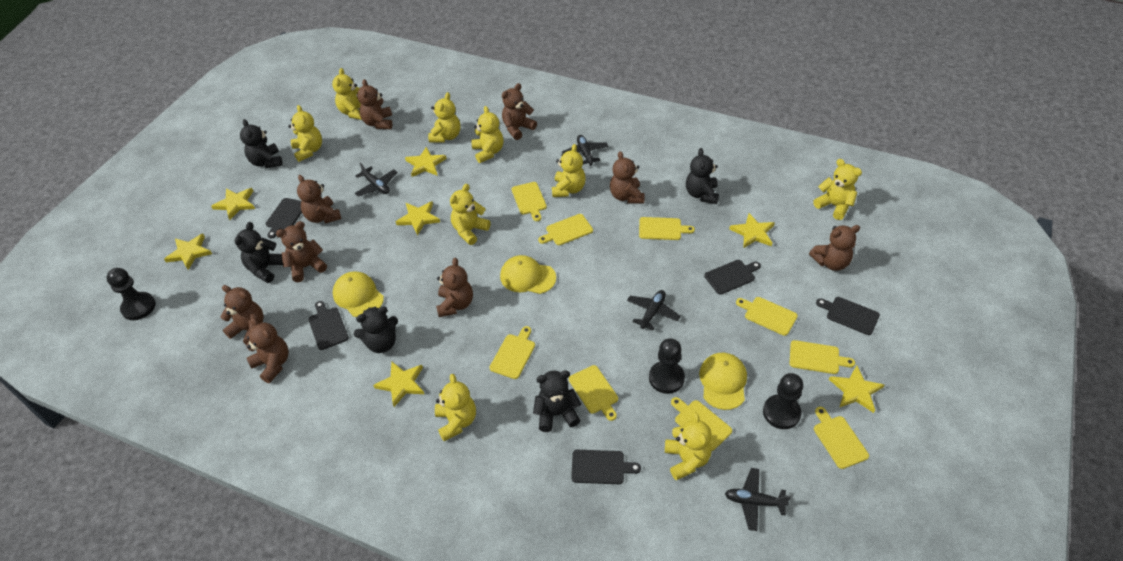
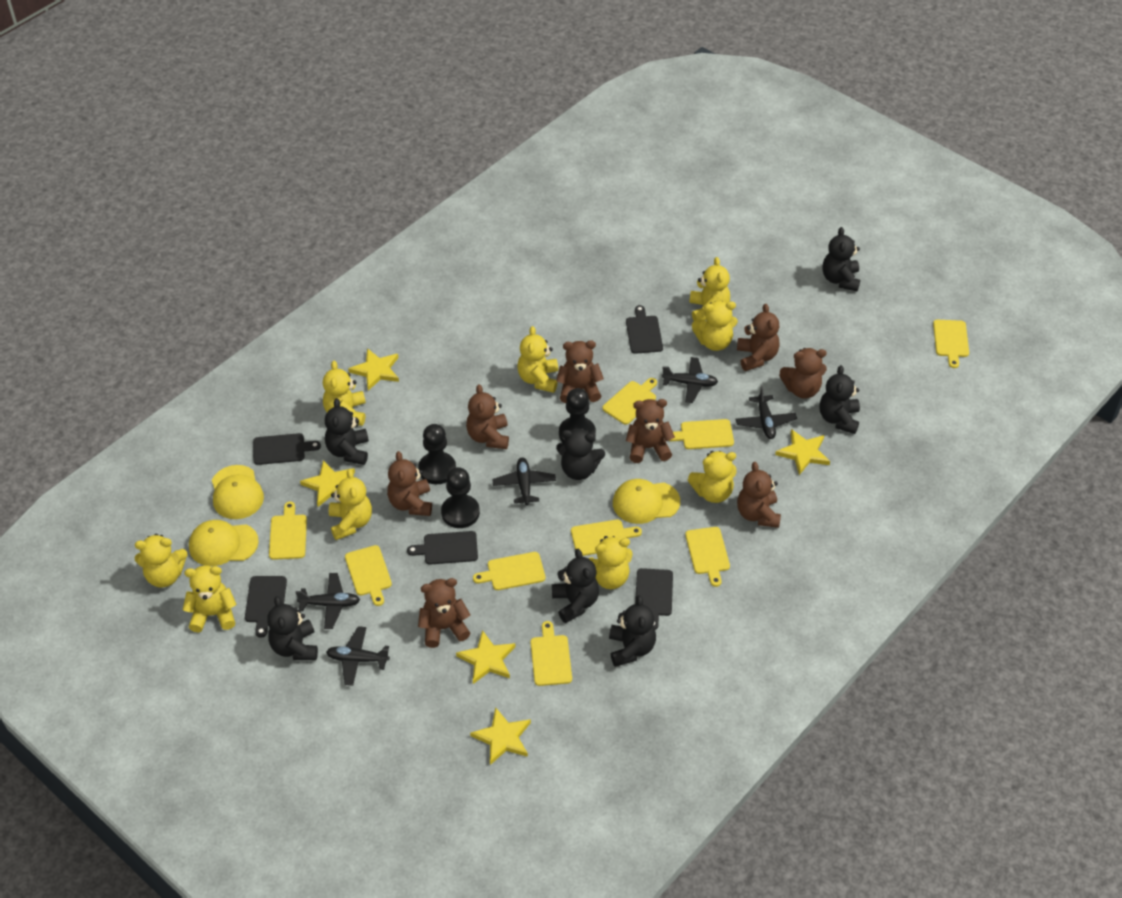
black plane: 4 -> 5
black teddy bear: 5 -> 7
brown teddy bear: 9 -> 8
yellow star: 7 -> 5

